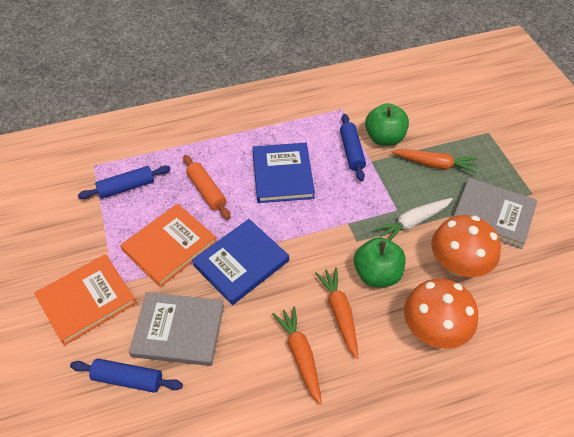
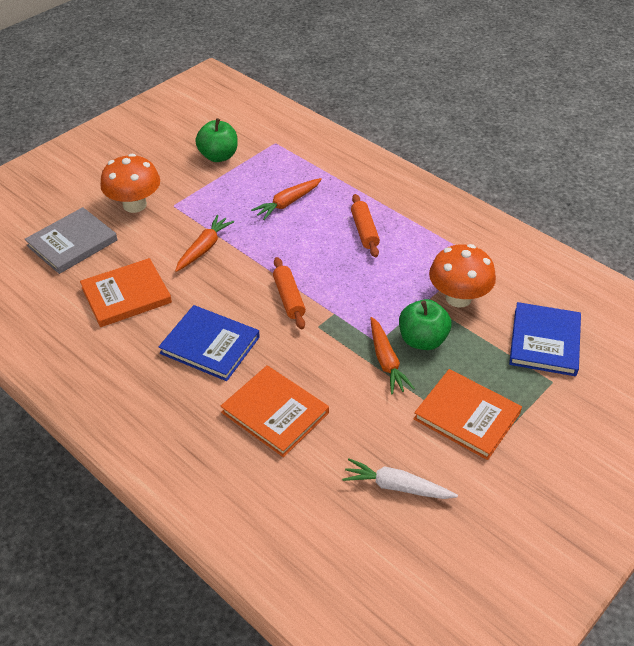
blue rolling pin: 3 -> 0
grey book: 2 -> 1
orange book: 2 -> 3
orange rolling pin: 1 -> 2

